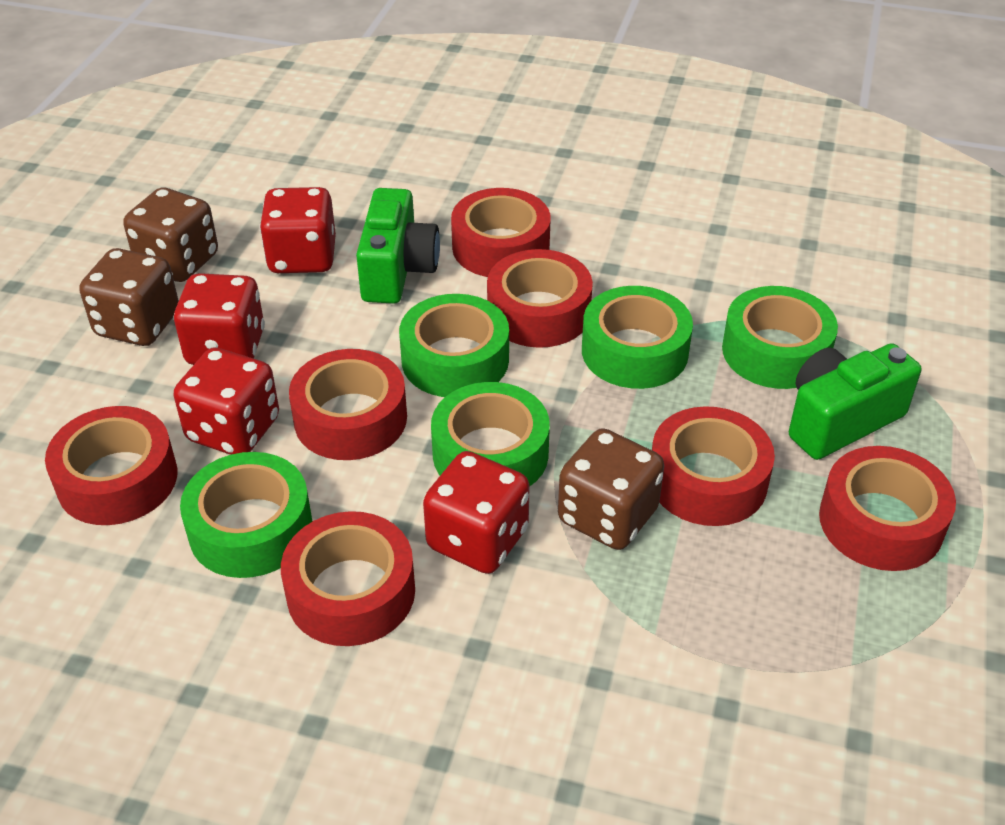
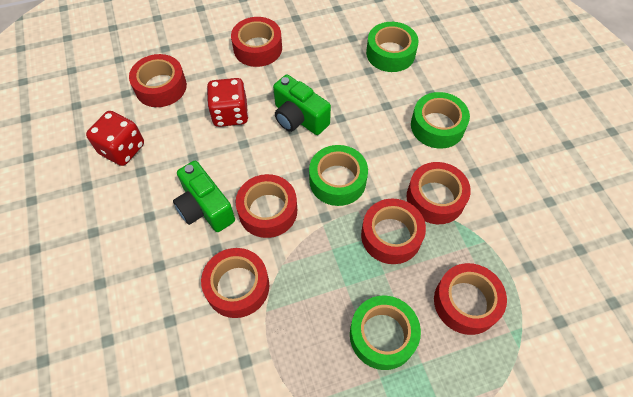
brown dice: 3 -> 0
green tape: 5 -> 4
red dice: 4 -> 2

